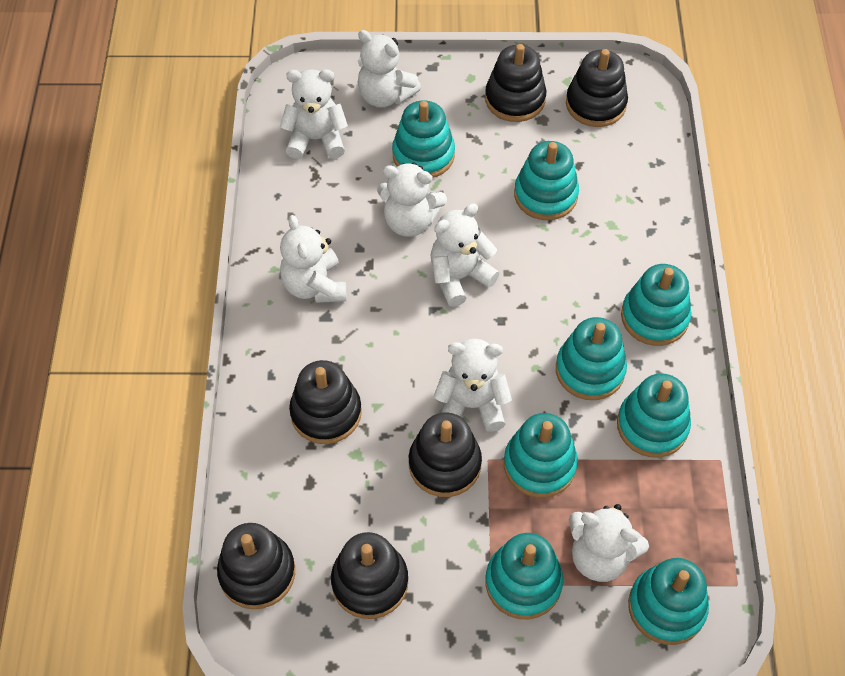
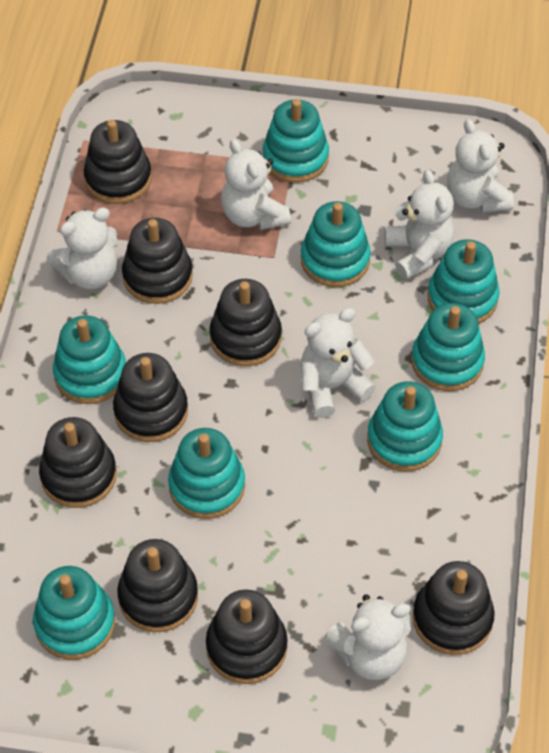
black stacking toy: 6 -> 8
white teddy bear: 7 -> 6

